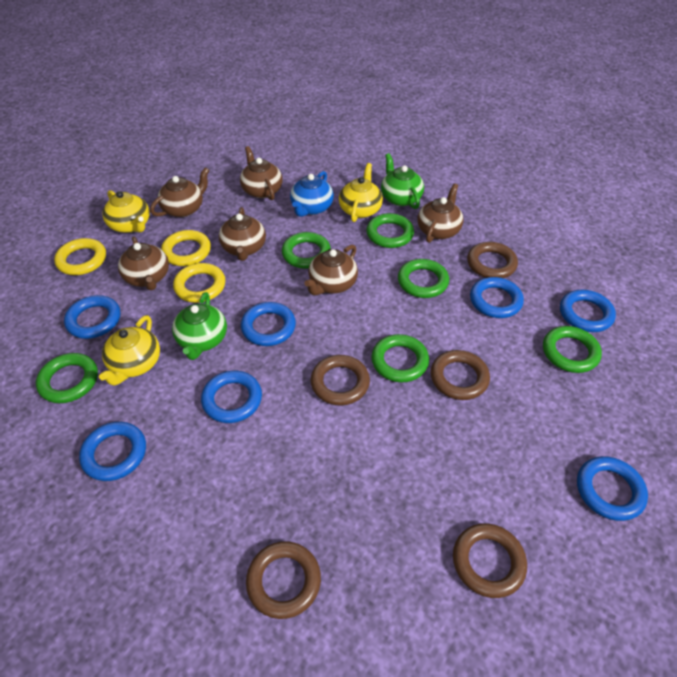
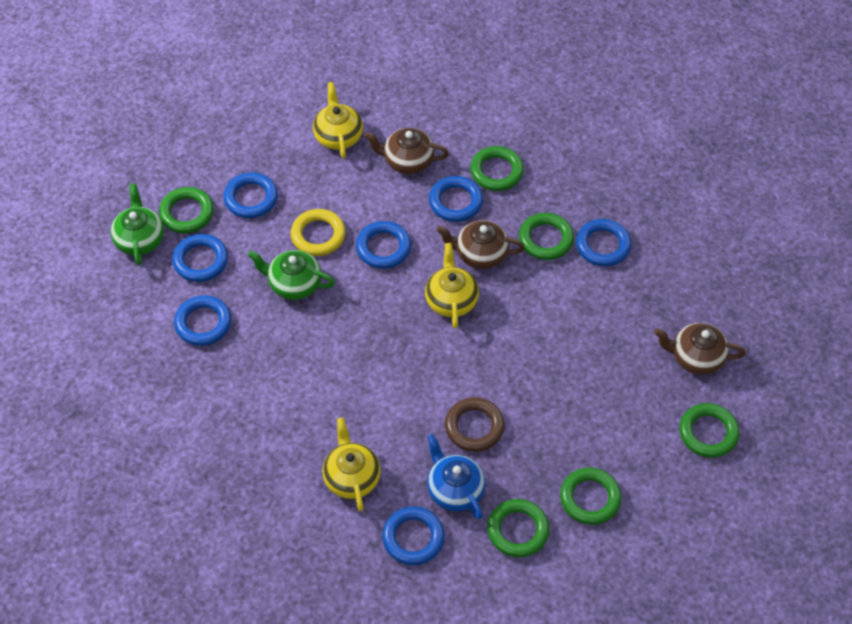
brown ring: 5 -> 1
brown teapot: 6 -> 3
yellow ring: 3 -> 1

